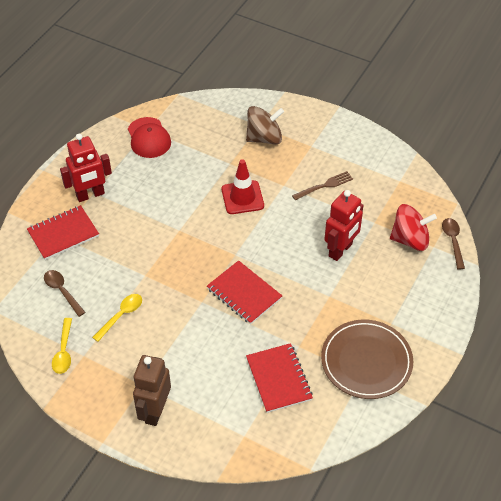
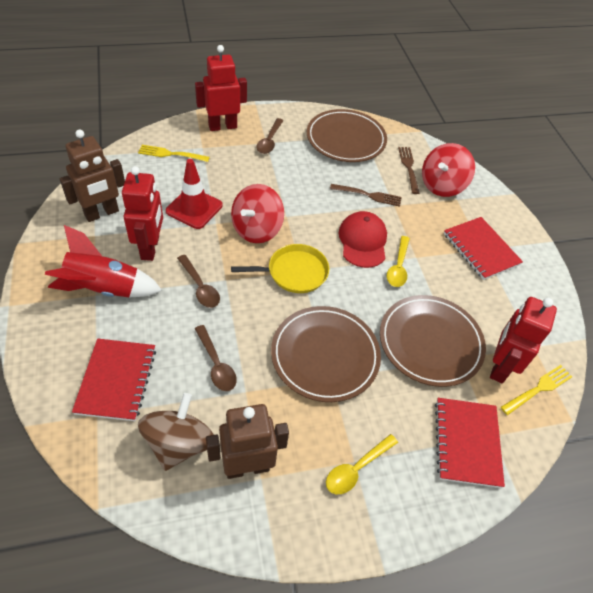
brown fork: 1 -> 2
brown plate: 1 -> 3
brown robot: 1 -> 2
brown spoon: 2 -> 3
red robot: 2 -> 3
red rocket: 0 -> 1
red spinning top: 1 -> 2
yellow fork: 0 -> 2
yellow pan: 0 -> 1

